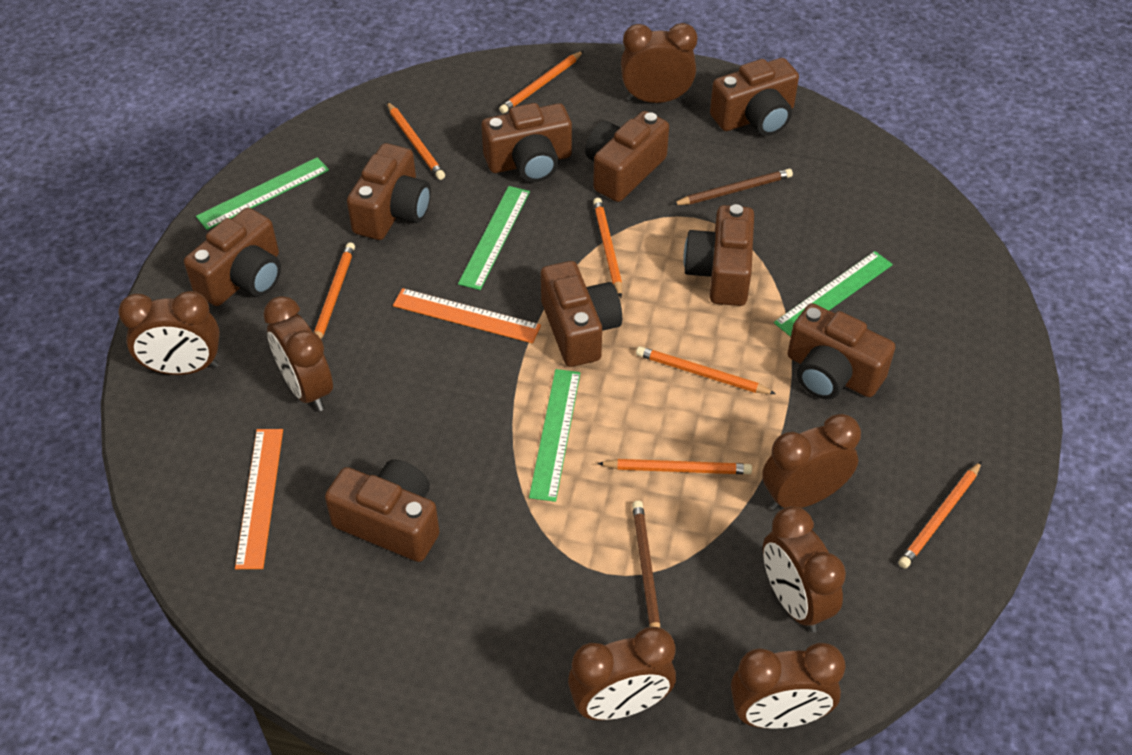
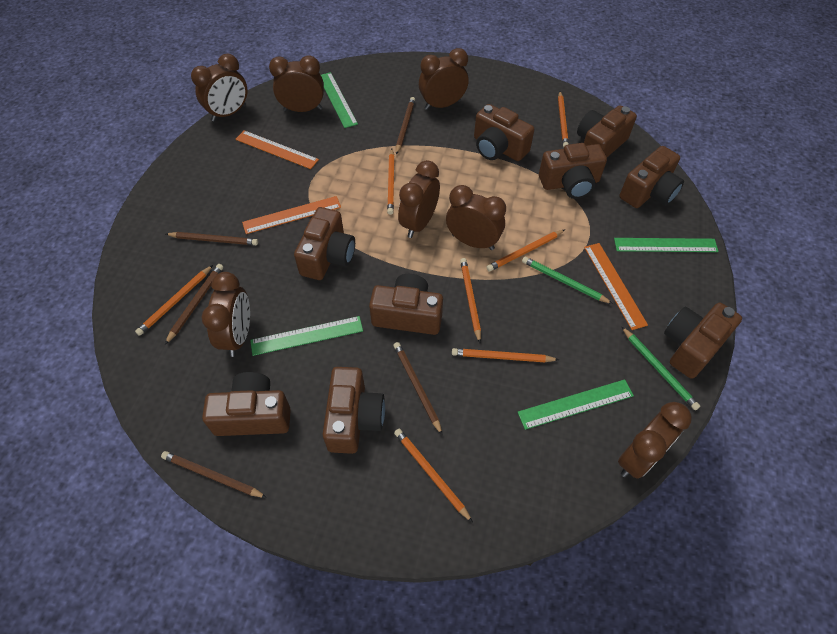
brown pencil: 2 -> 5
green pencil: 0 -> 2
orange ruler: 2 -> 3

